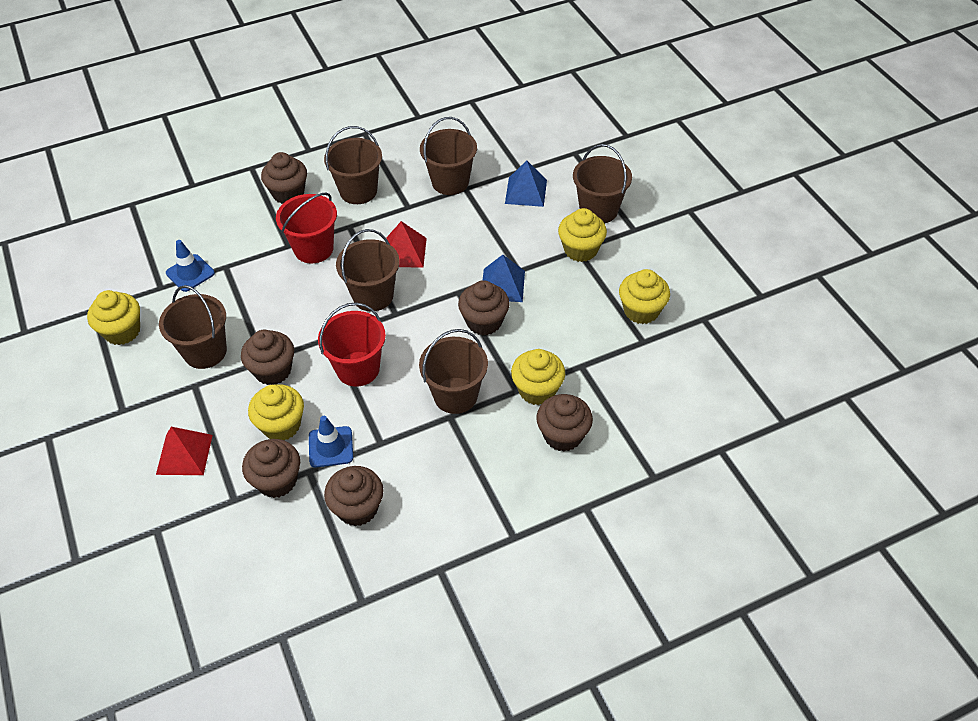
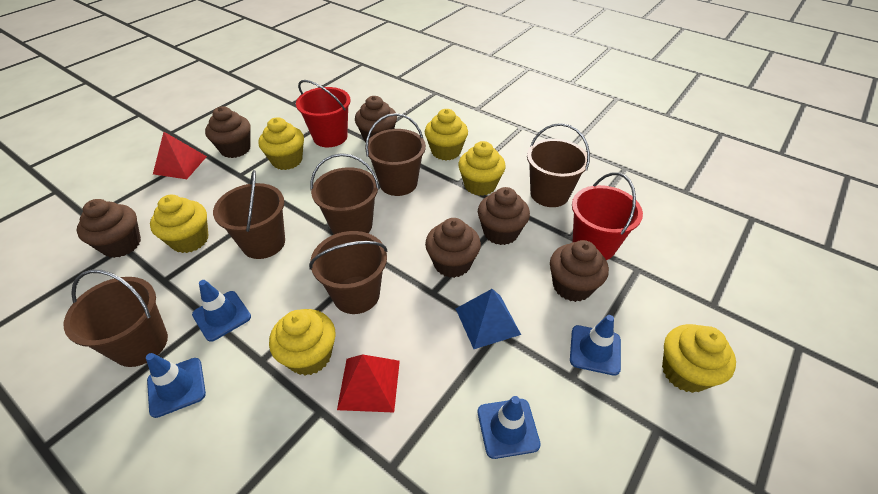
blue pyramid: 2 -> 1
blue traffic cone: 2 -> 4
yellow cupcake: 5 -> 6

